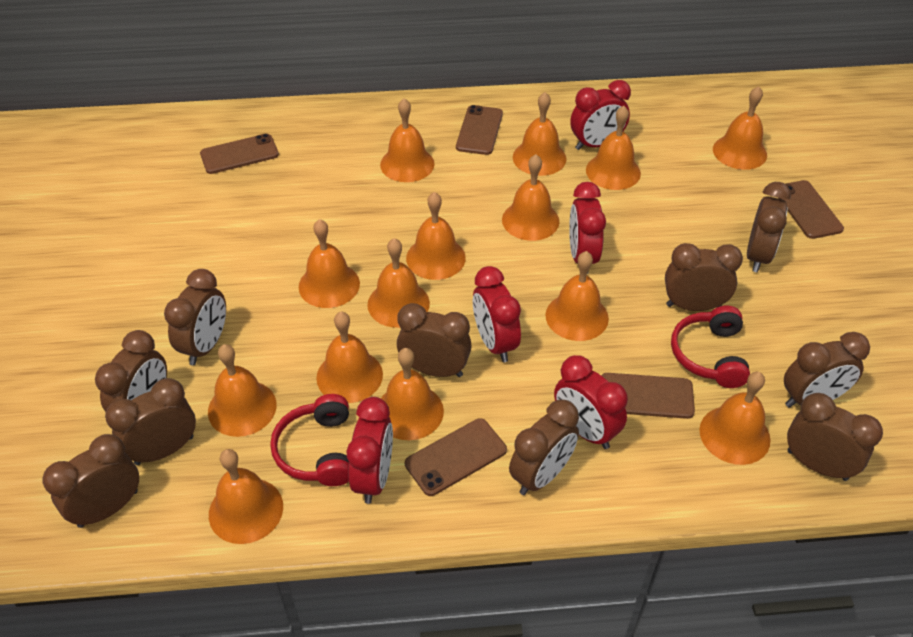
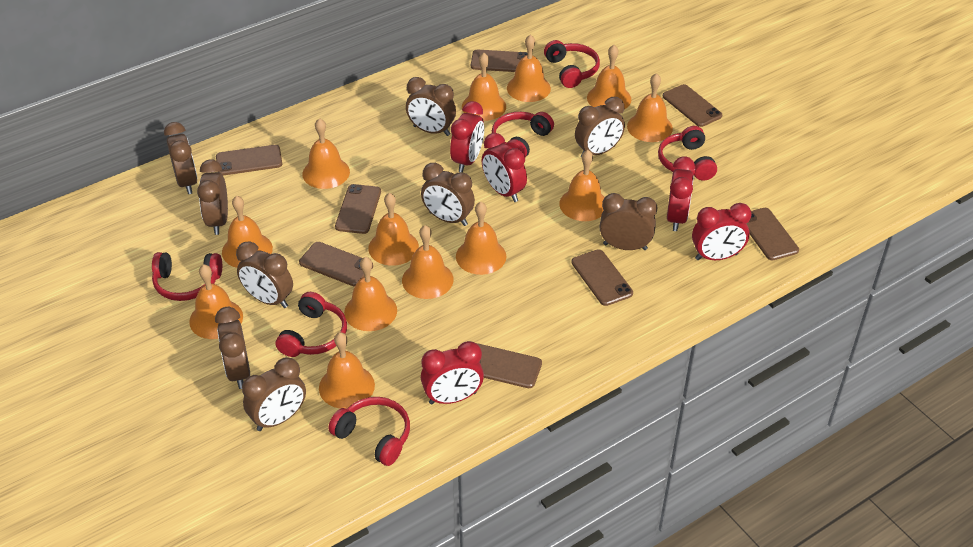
brown clock: 10 -> 9
brown phone: 5 -> 8
orange bell: 14 -> 13
red headphones: 2 -> 6

